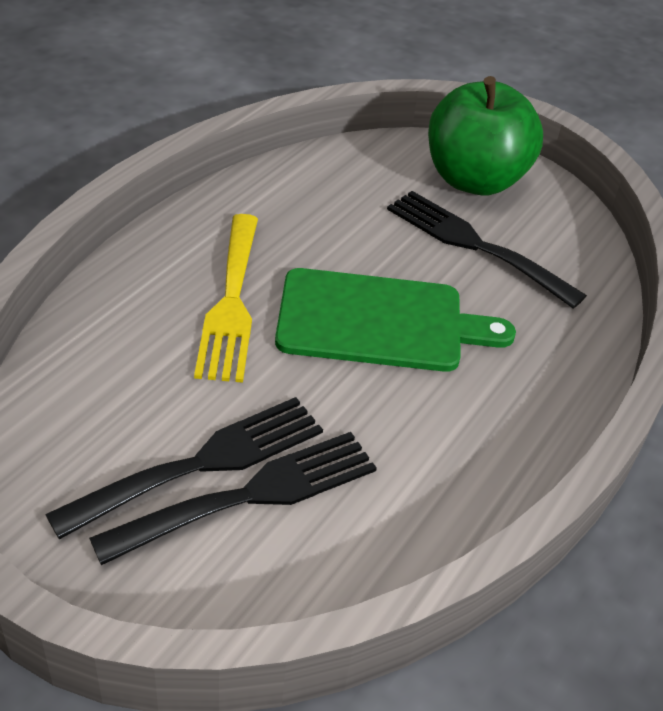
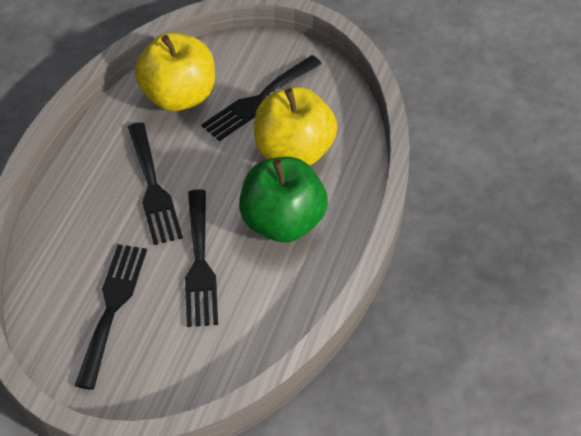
black fork: 3 -> 4
green cutting board: 1 -> 0
yellow apple: 0 -> 2
yellow fork: 1 -> 0

